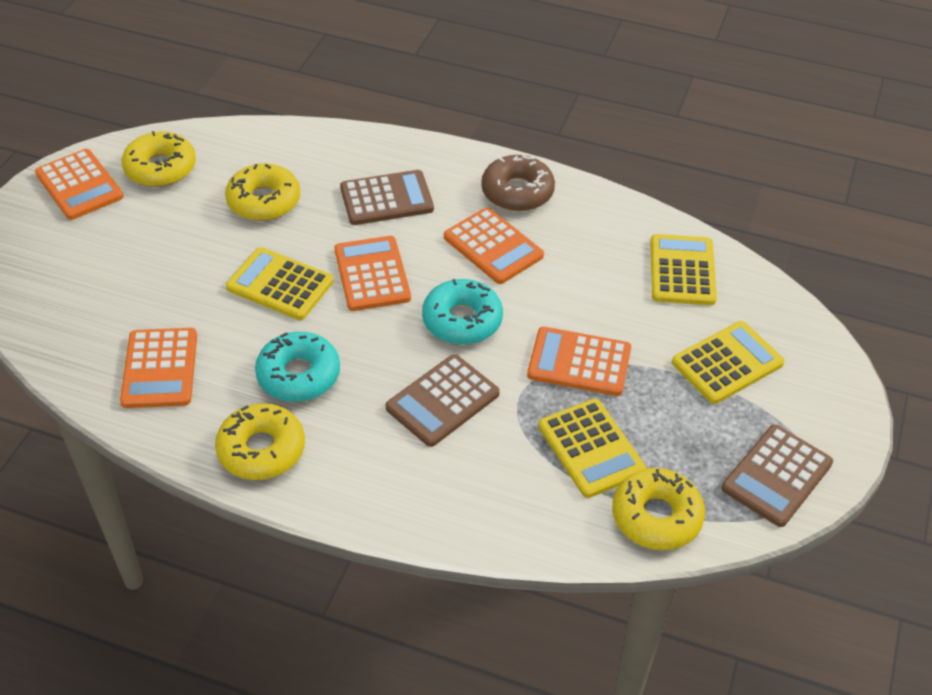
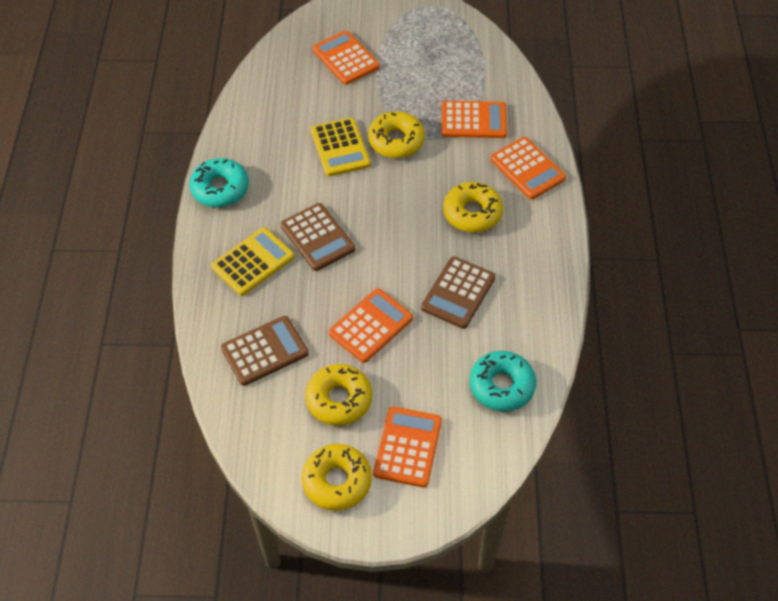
brown donut: 1 -> 0
yellow calculator: 4 -> 2

